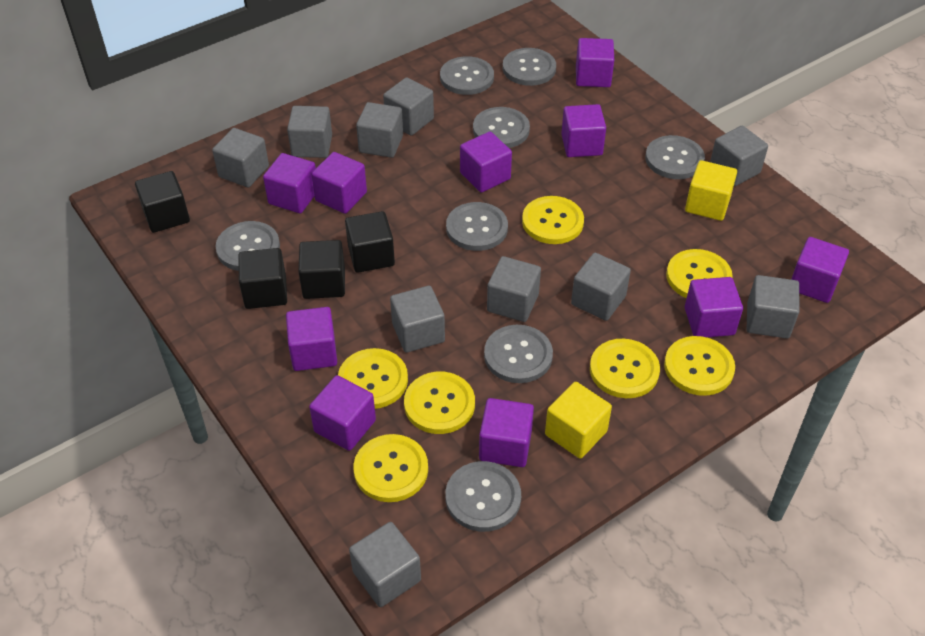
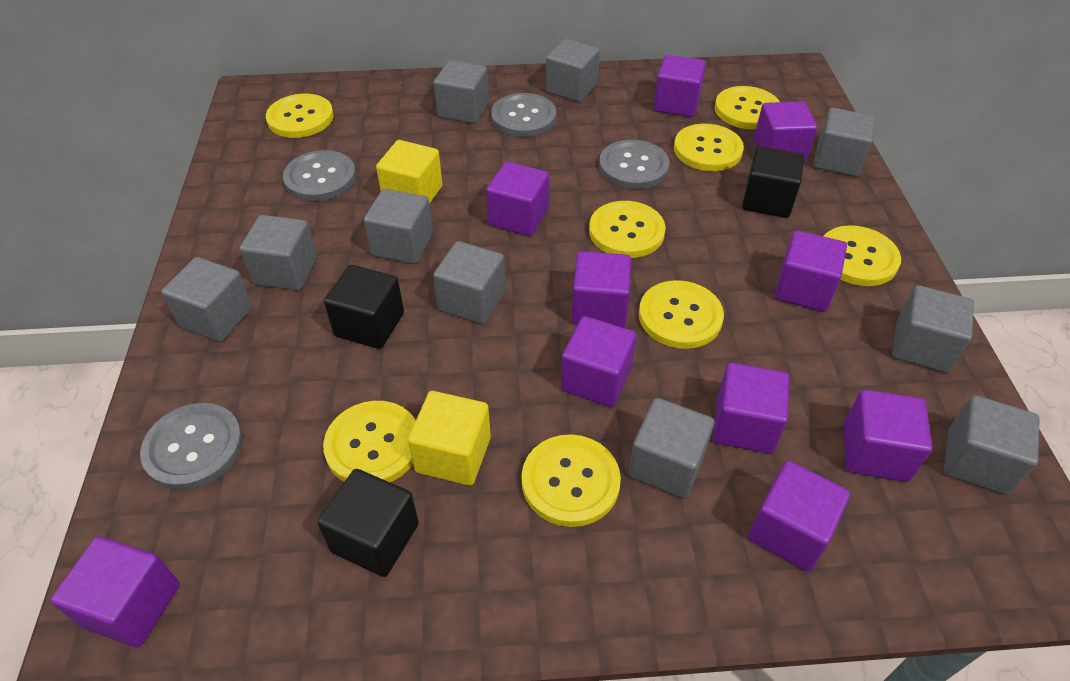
black cube: 4 -> 3
grey button: 8 -> 4
yellow button: 7 -> 8

